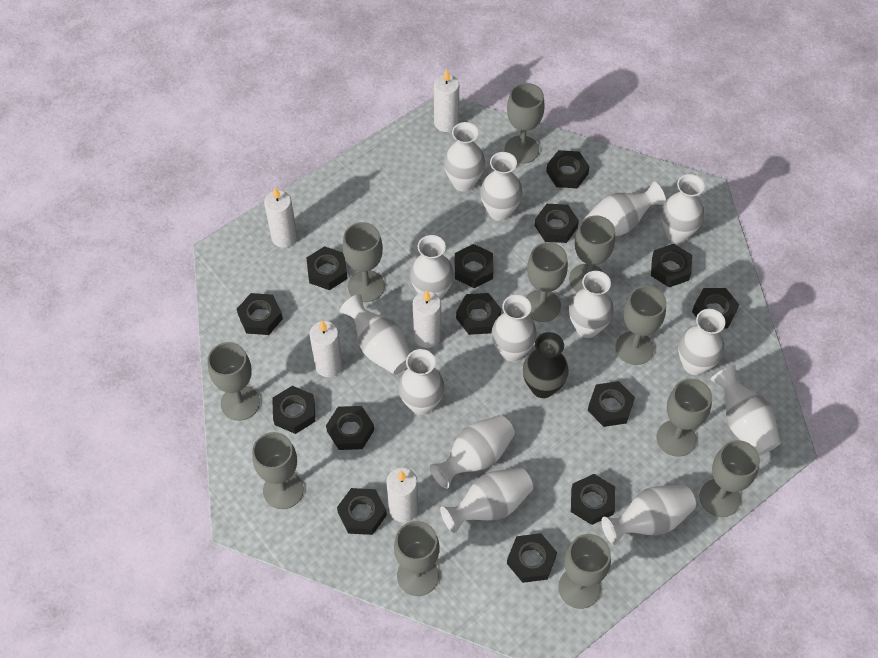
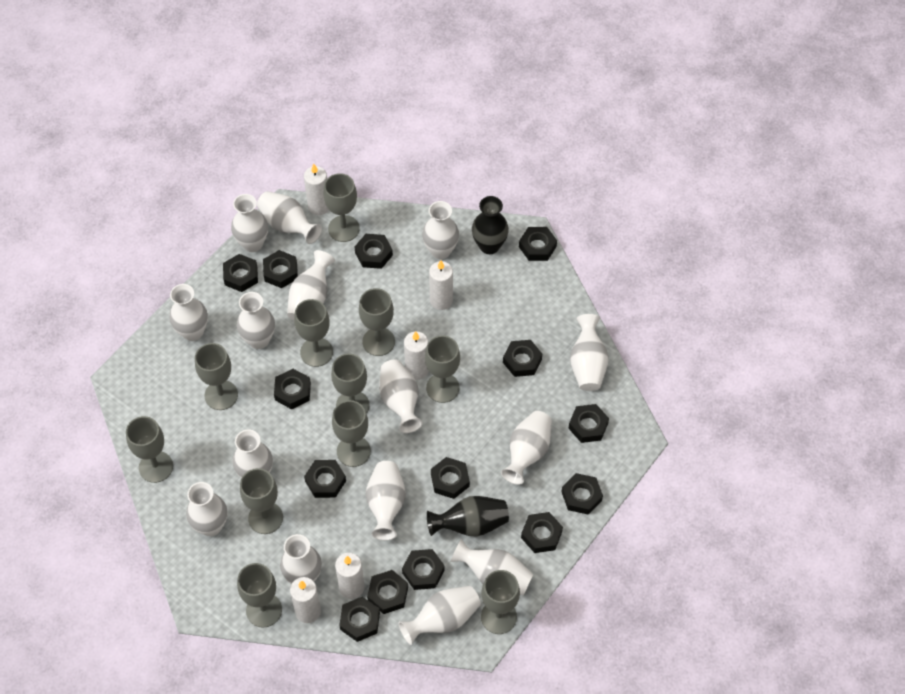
black vase: 1 -> 2
white vase: 14 -> 15

